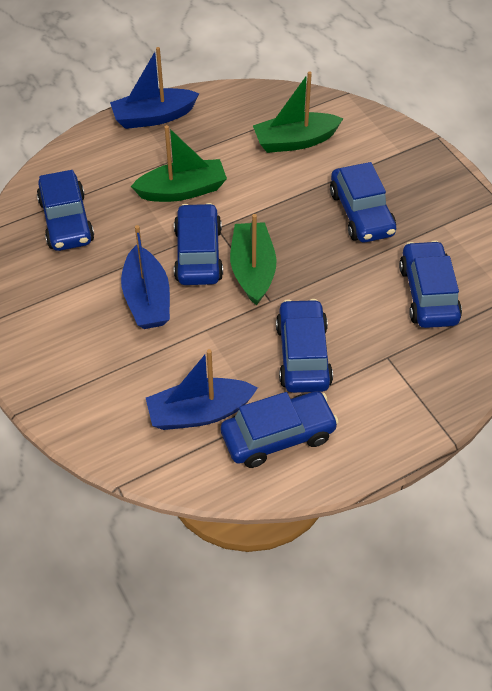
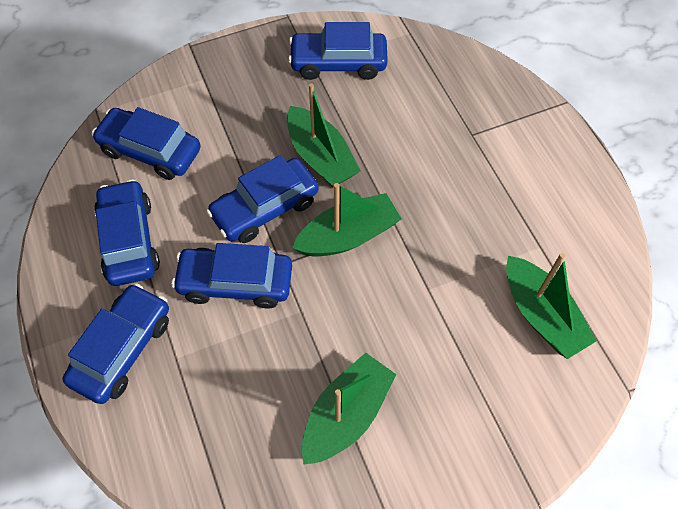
blue boat: 3 -> 0
green boat: 3 -> 4

